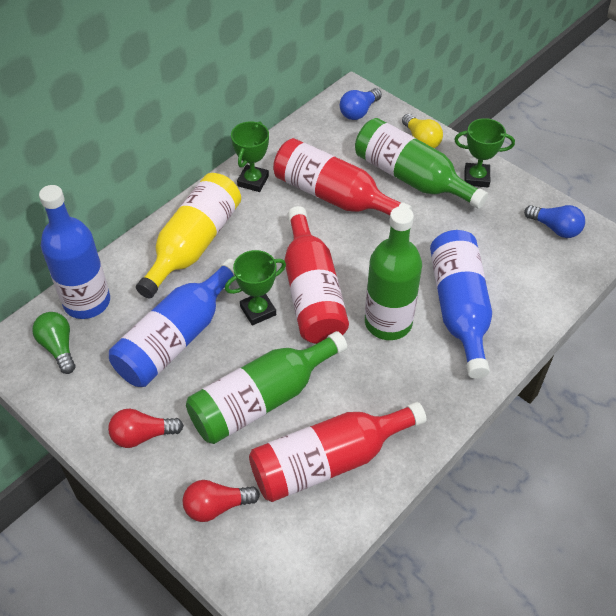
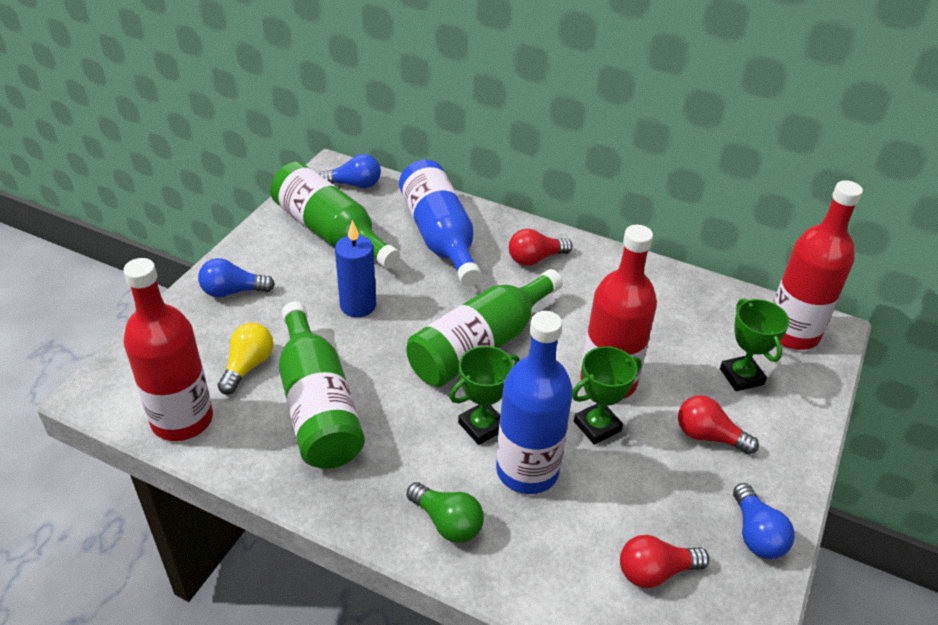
blue bottle: 3 -> 2
blue candle: 0 -> 1
blue light bulb: 2 -> 3
red light bulb: 2 -> 3
yellow bottle: 1 -> 0

